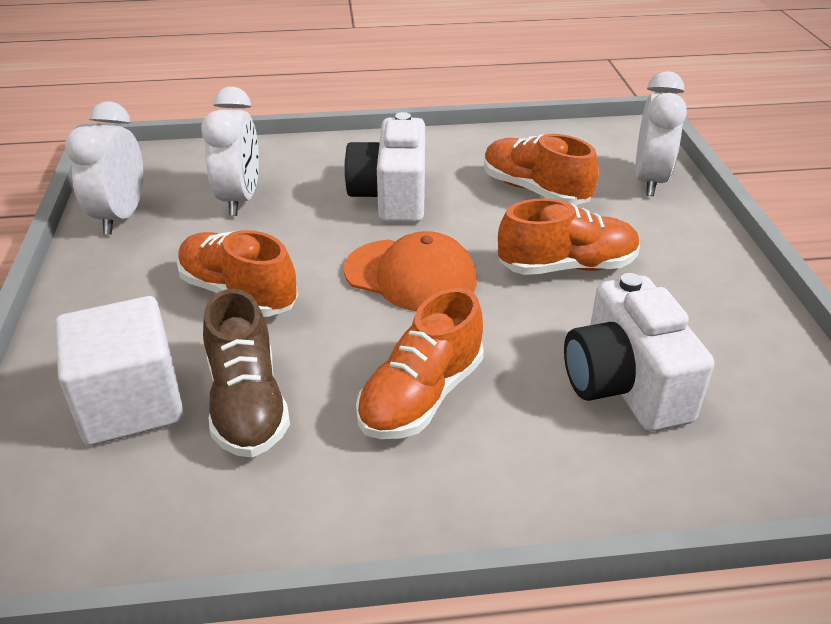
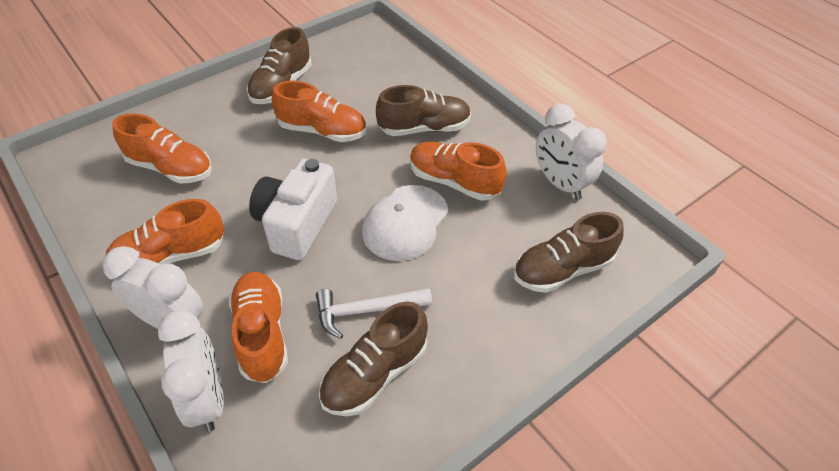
brown shoe: 1 -> 4
orange cap: 1 -> 0
orange shoe: 4 -> 5
white camera: 2 -> 1
white cap: 0 -> 1
white cube: 1 -> 0
white hammer: 0 -> 1

